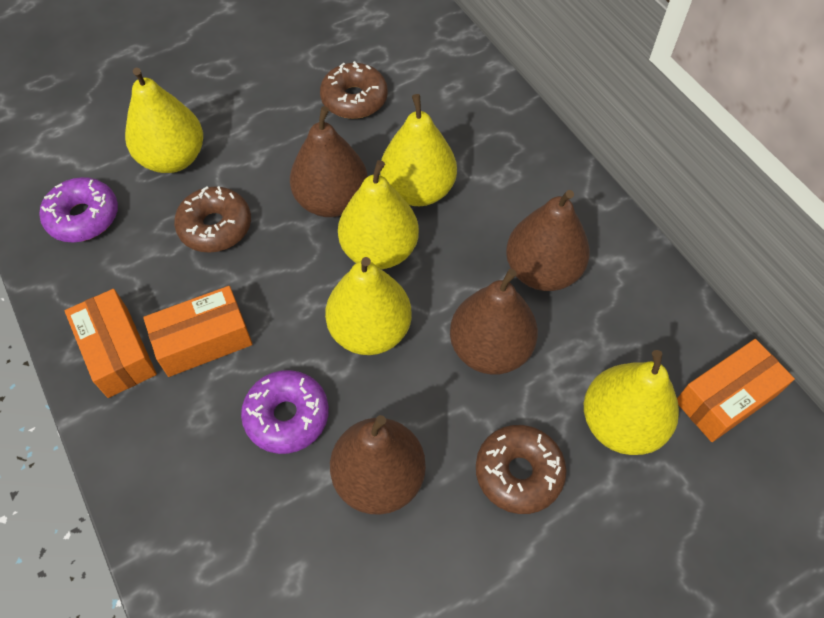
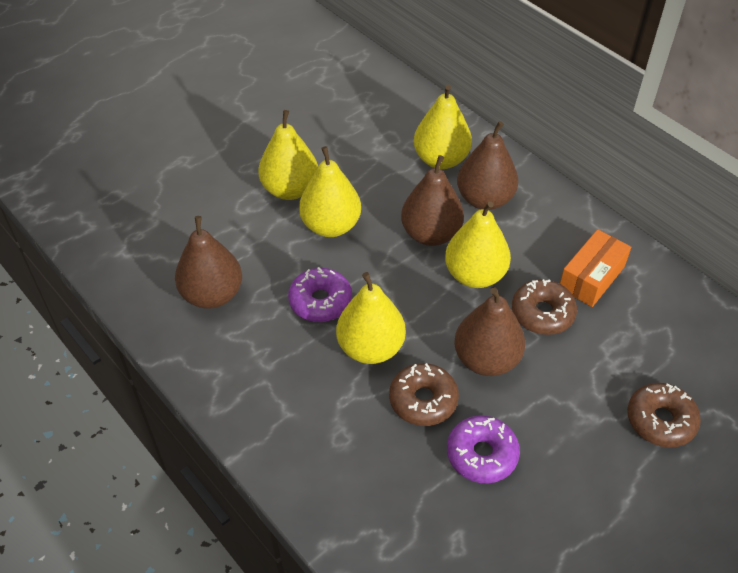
orange box: 3 -> 1

